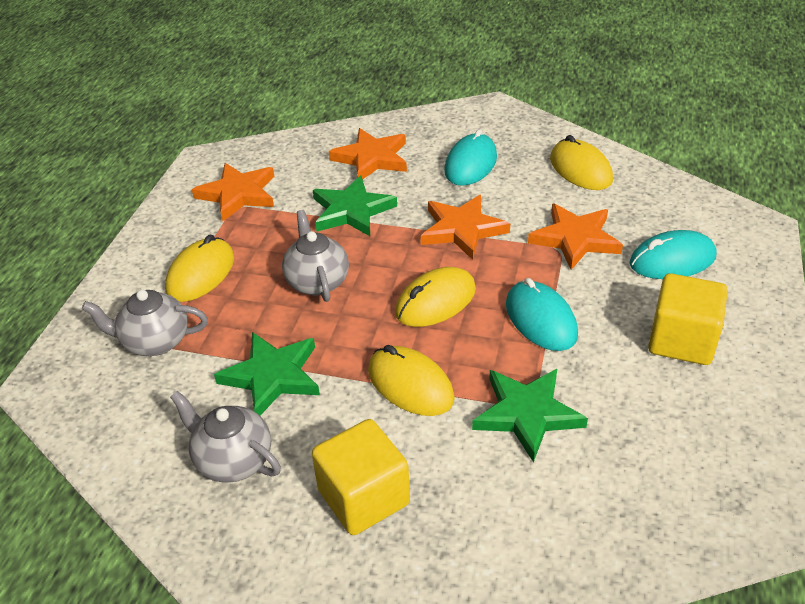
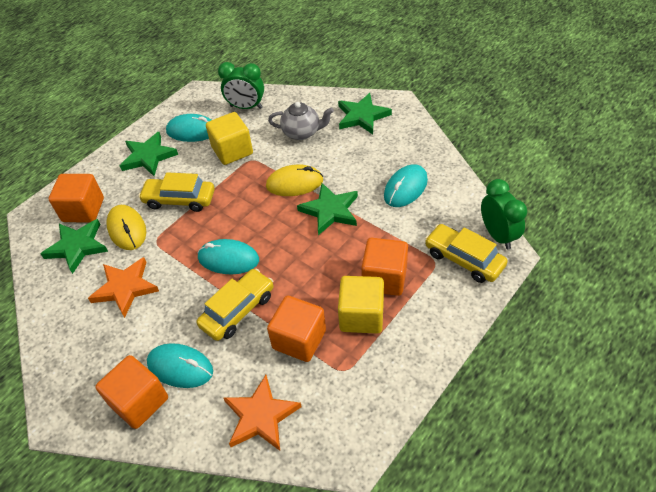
green clock: 0 -> 2
green star: 3 -> 4
grey teapot: 3 -> 1
orange cube: 0 -> 4
orange star: 4 -> 2
turquoise mouse: 3 -> 4
yellow car: 0 -> 3
yellow mouse: 4 -> 2

